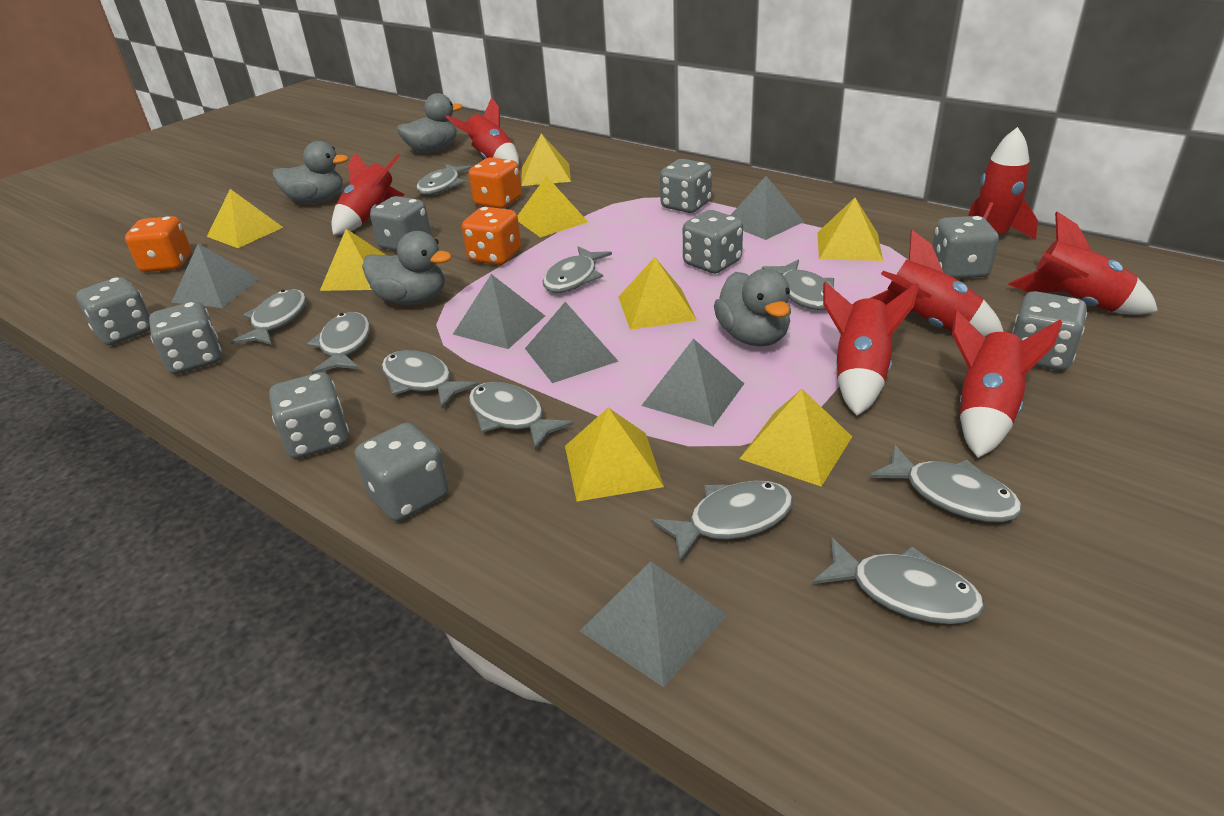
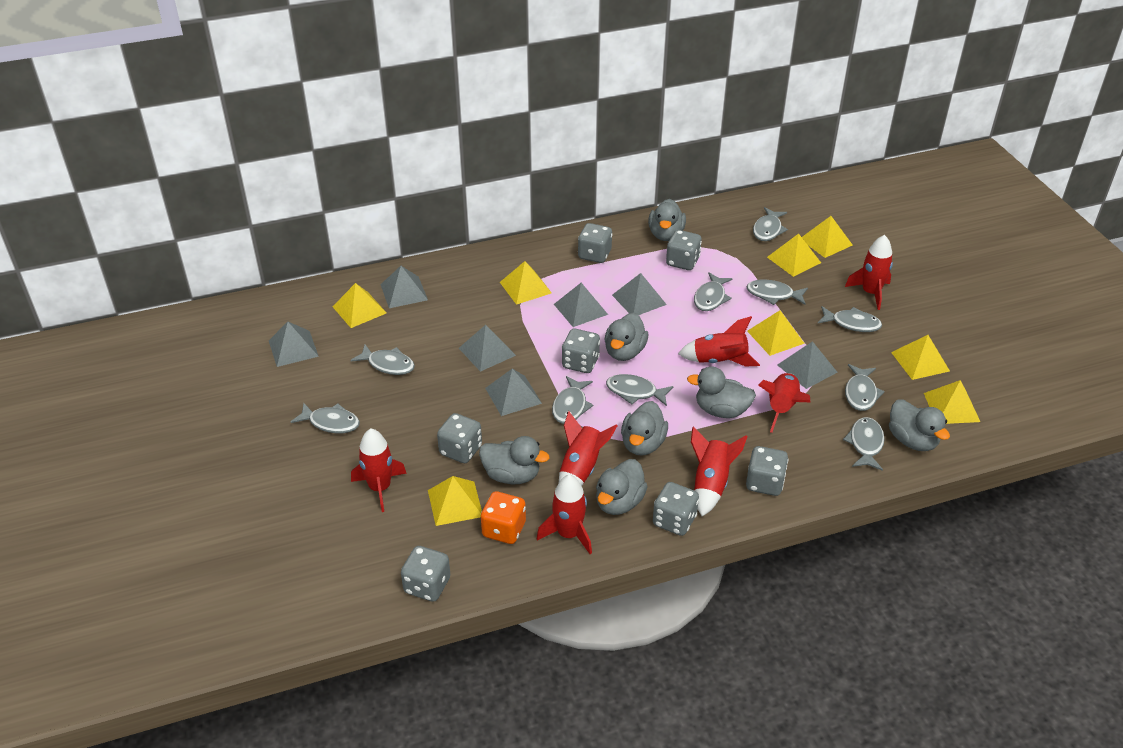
grey dice: 9 -> 7
grey duck: 4 -> 7
grey pyramid: 6 -> 7
orange dice: 3 -> 1

